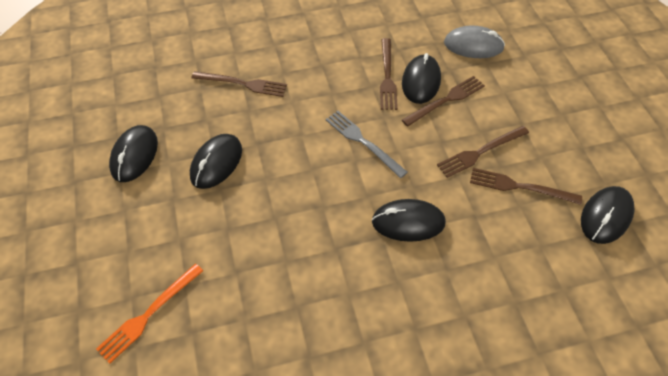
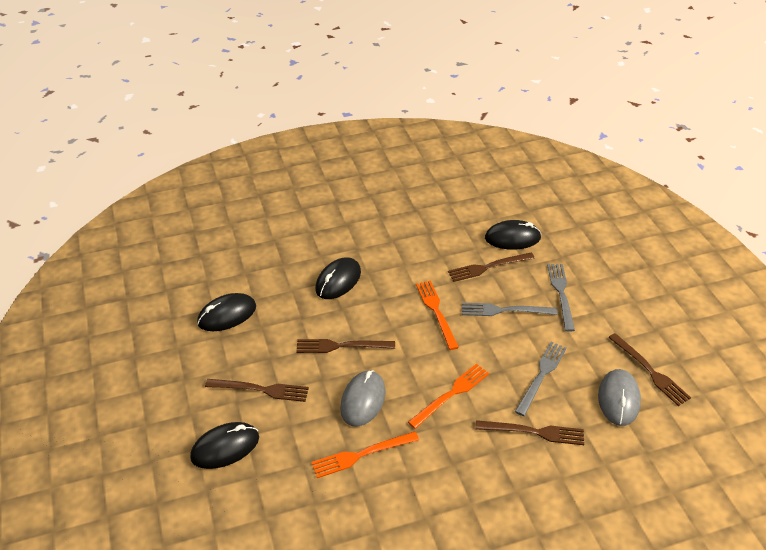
black mouse: 5 -> 4
grey fork: 1 -> 3
grey mouse: 1 -> 2
orange fork: 1 -> 3

